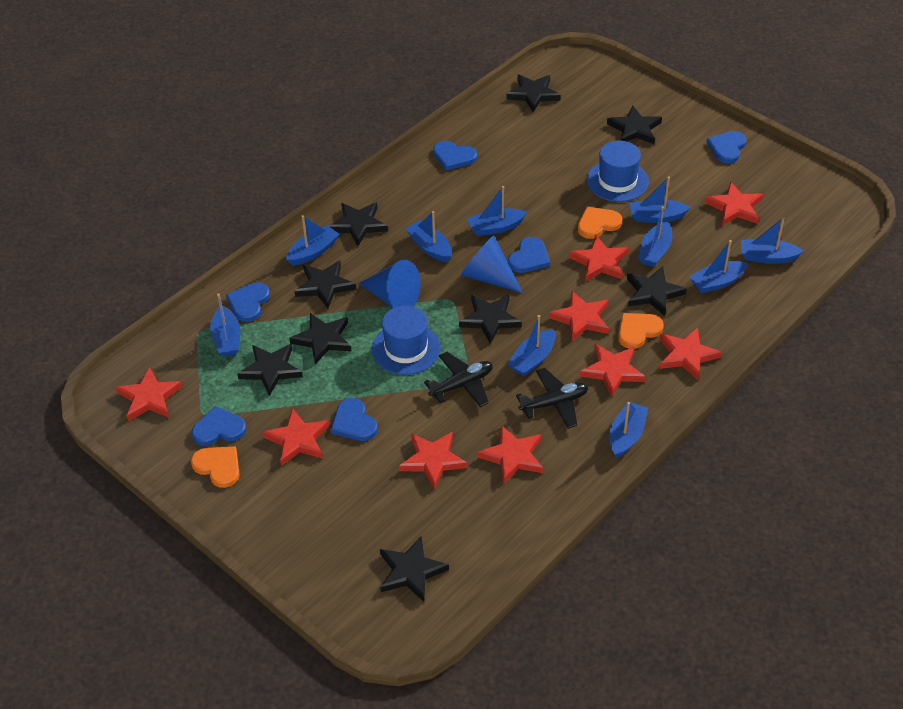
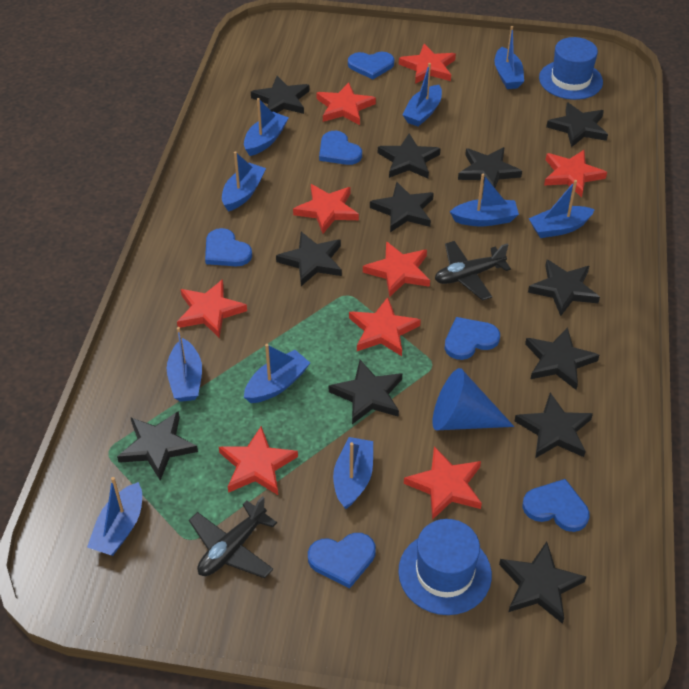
black star: 9 -> 12
blue cone: 2 -> 1
orange heart: 3 -> 0

